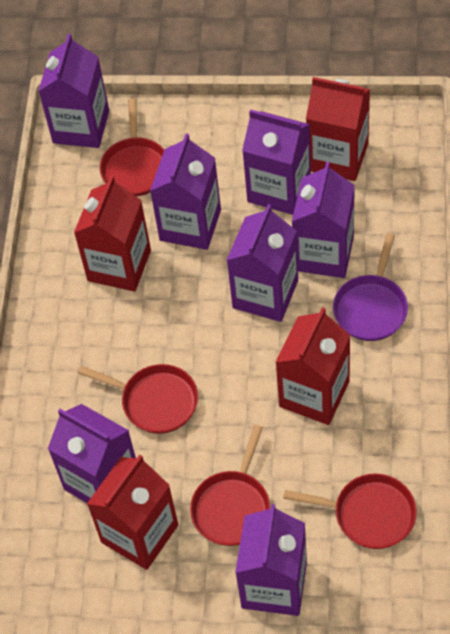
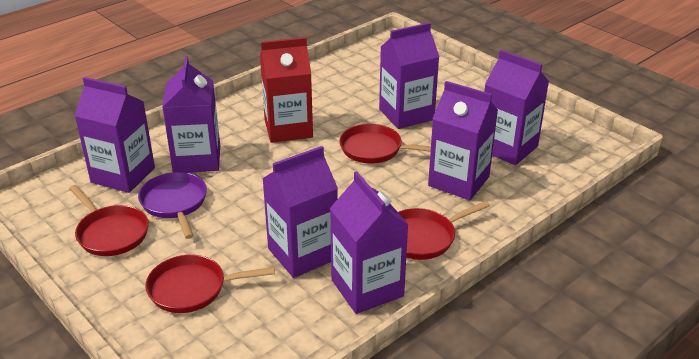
red carton: 4 -> 1

